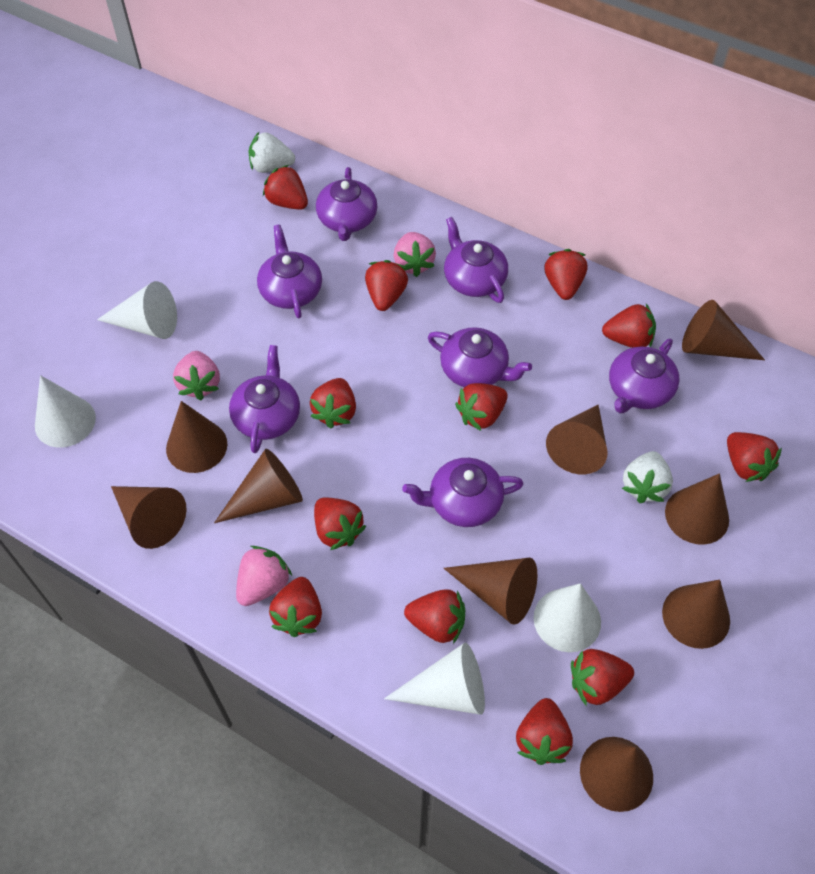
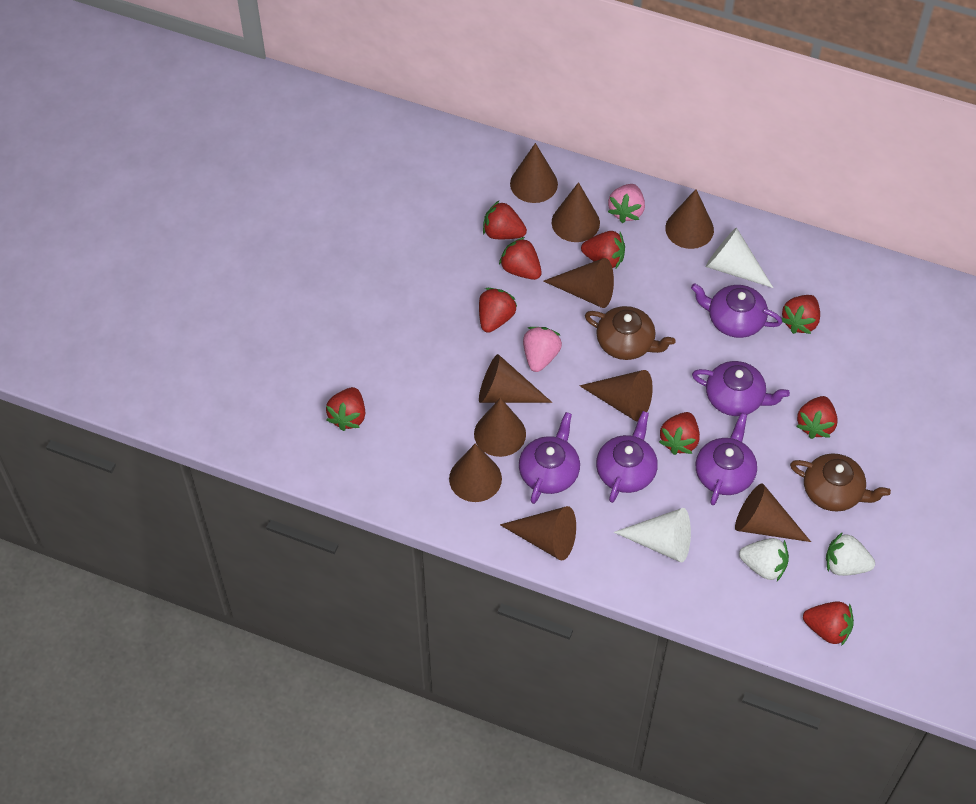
brown cone: 9 -> 10
brown teapot: 0 -> 2
pink strawberry: 3 -> 2
purple teapot: 7 -> 5
red strawberry: 12 -> 9
white cone: 4 -> 2

